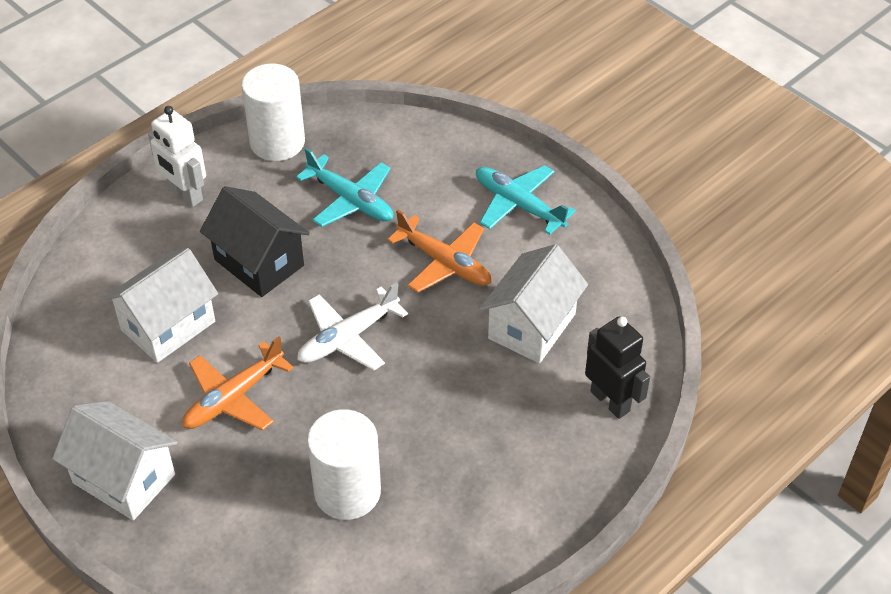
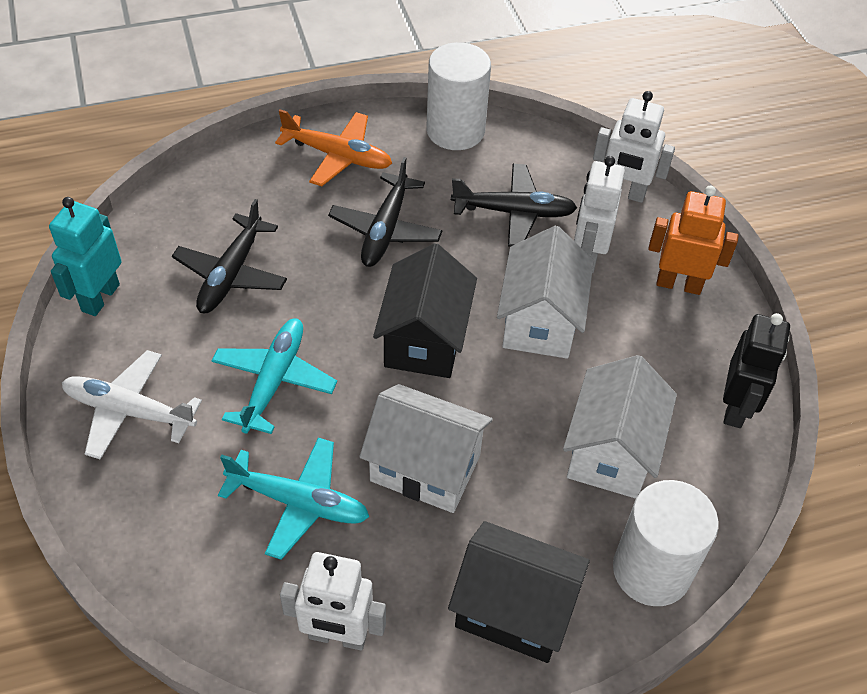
black house: 1 -> 2
black plane: 0 -> 3
orange plane: 2 -> 1
orange robot: 0 -> 1
turquoise robot: 0 -> 1
white robot: 1 -> 3

